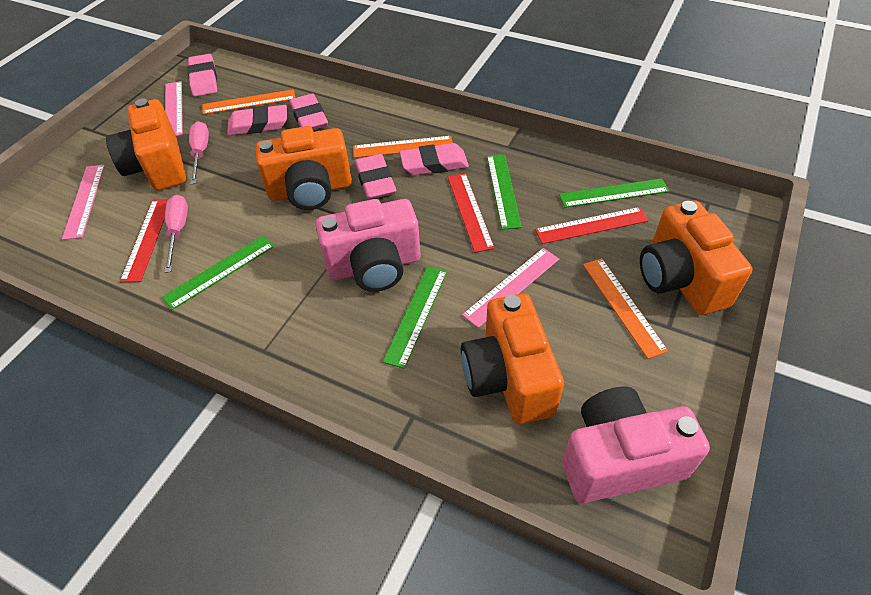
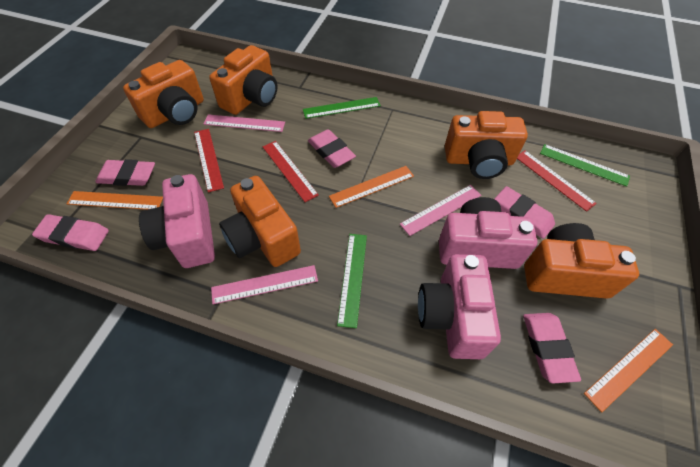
green ruler: 4 -> 3
orange camera: 4 -> 5
pink camera: 2 -> 3
pink screwdriver: 2 -> 0

